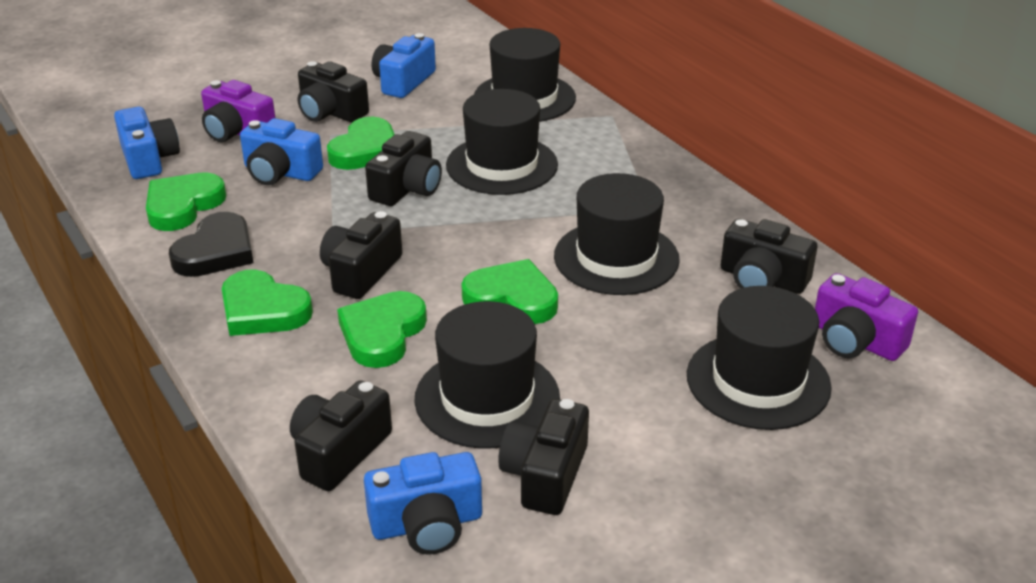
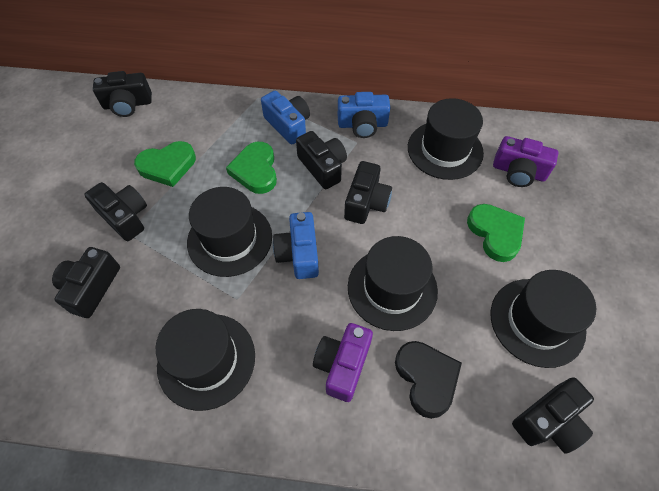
blue camera: 4 -> 3
green heart: 5 -> 3

